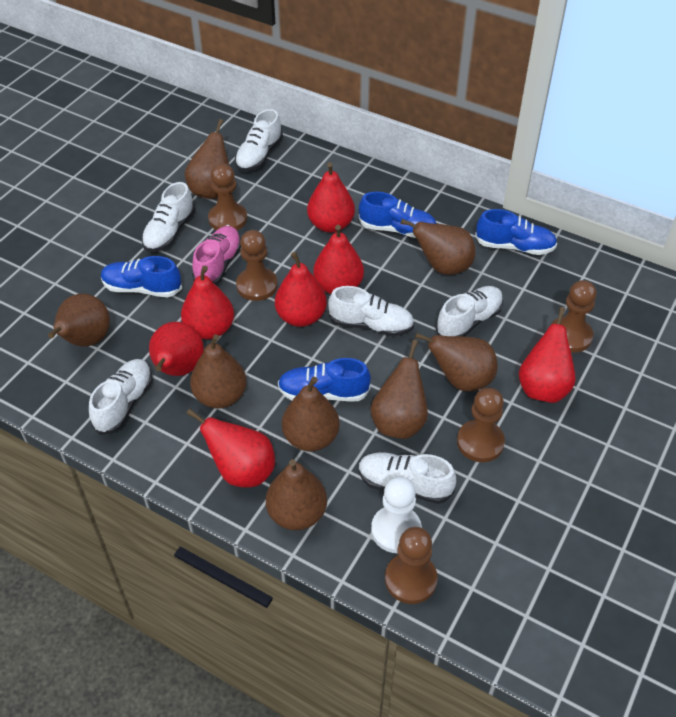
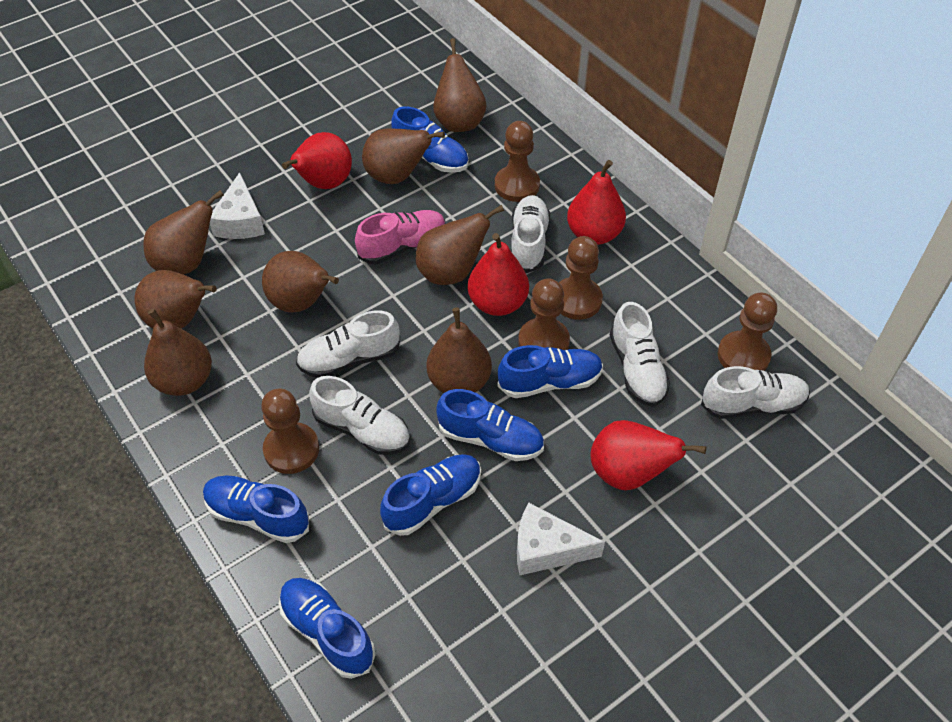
blue shoe: 4 -> 6
red pear: 7 -> 4
white cheese: 0 -> 2
white pawn: 1 -> 0
white shoe: 6 -> 5

